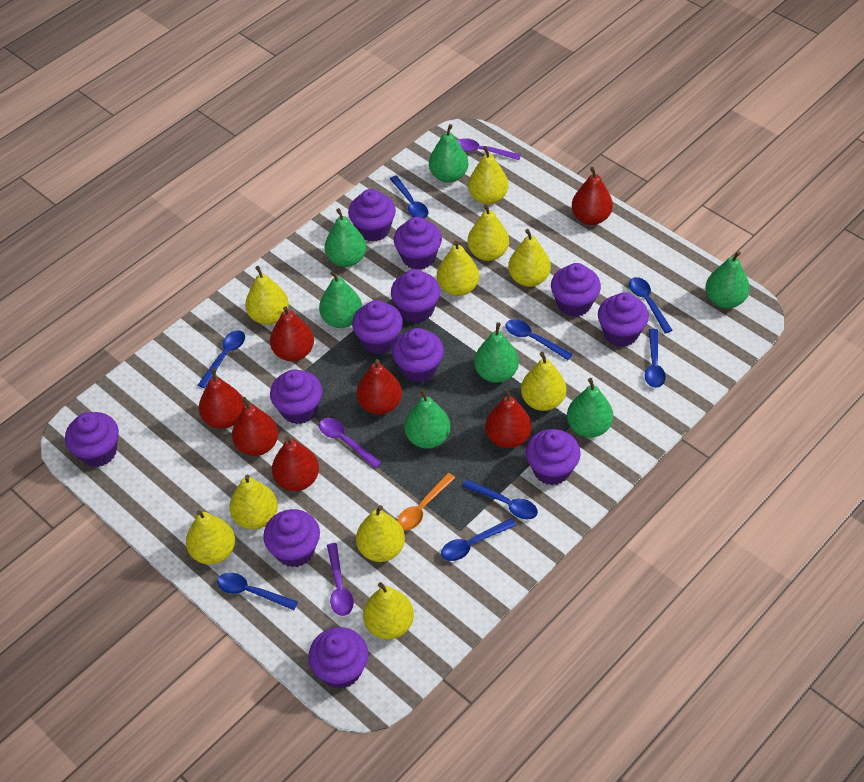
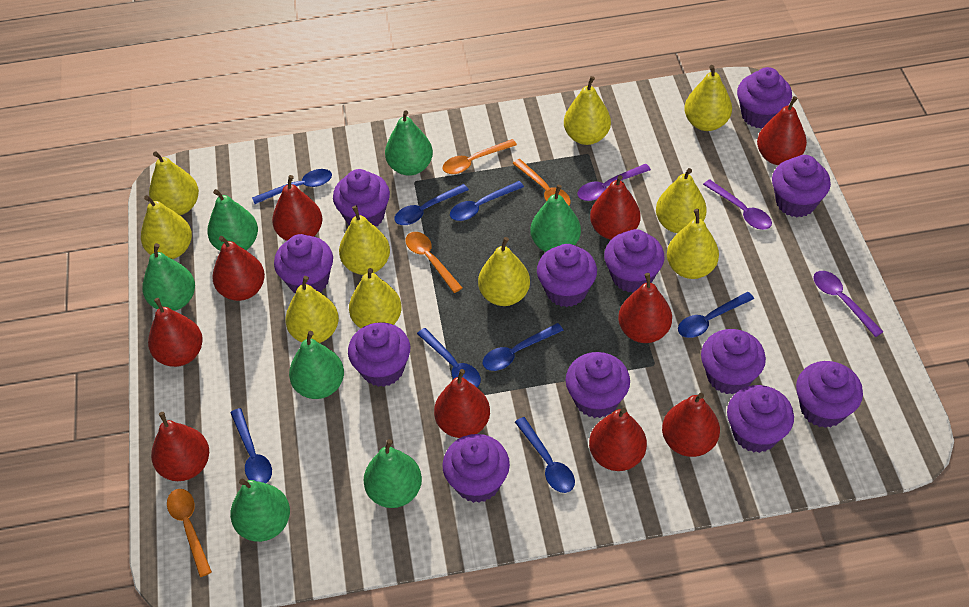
orange spoon: 1 -> 4
red pear: 7 -> 10

